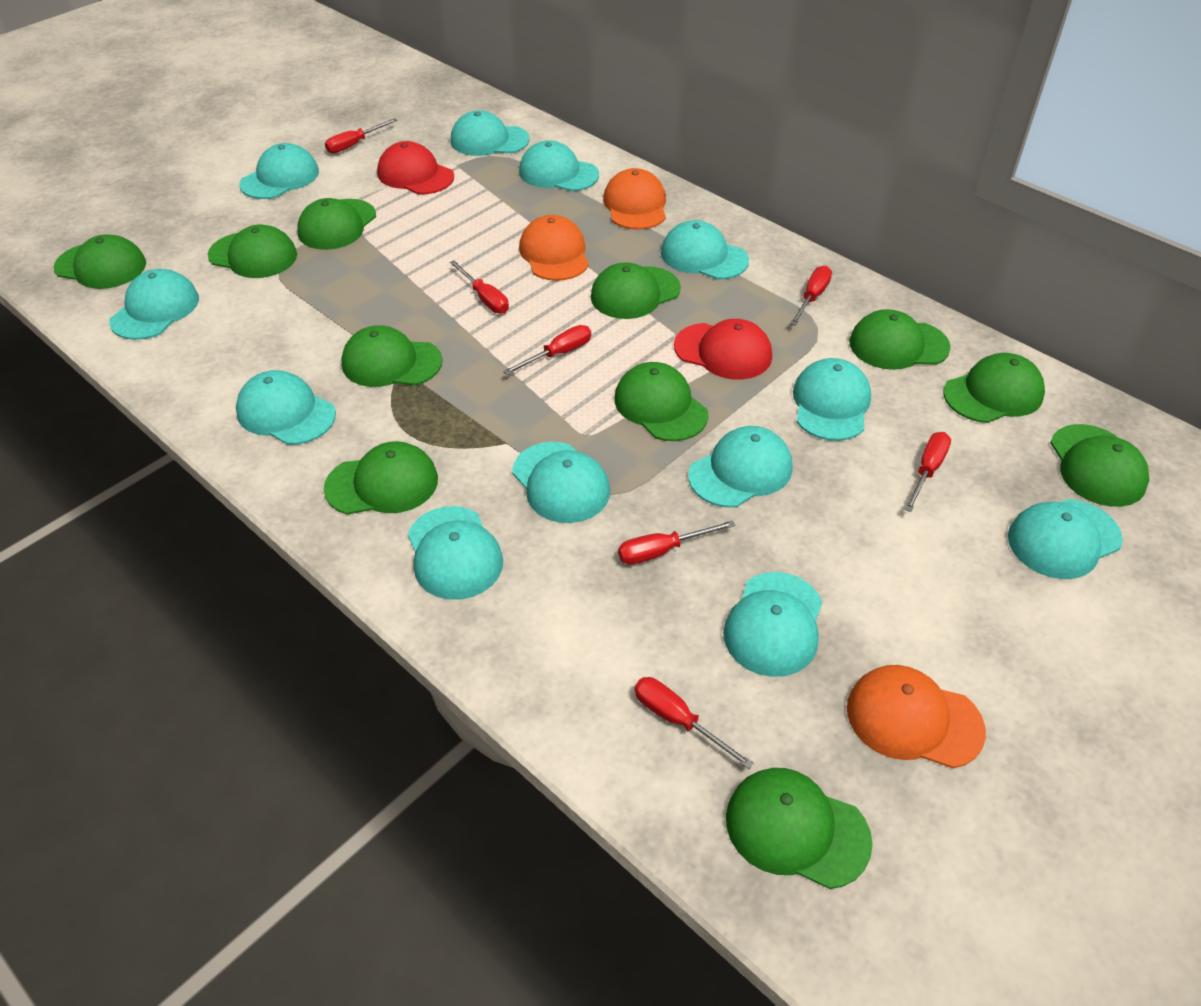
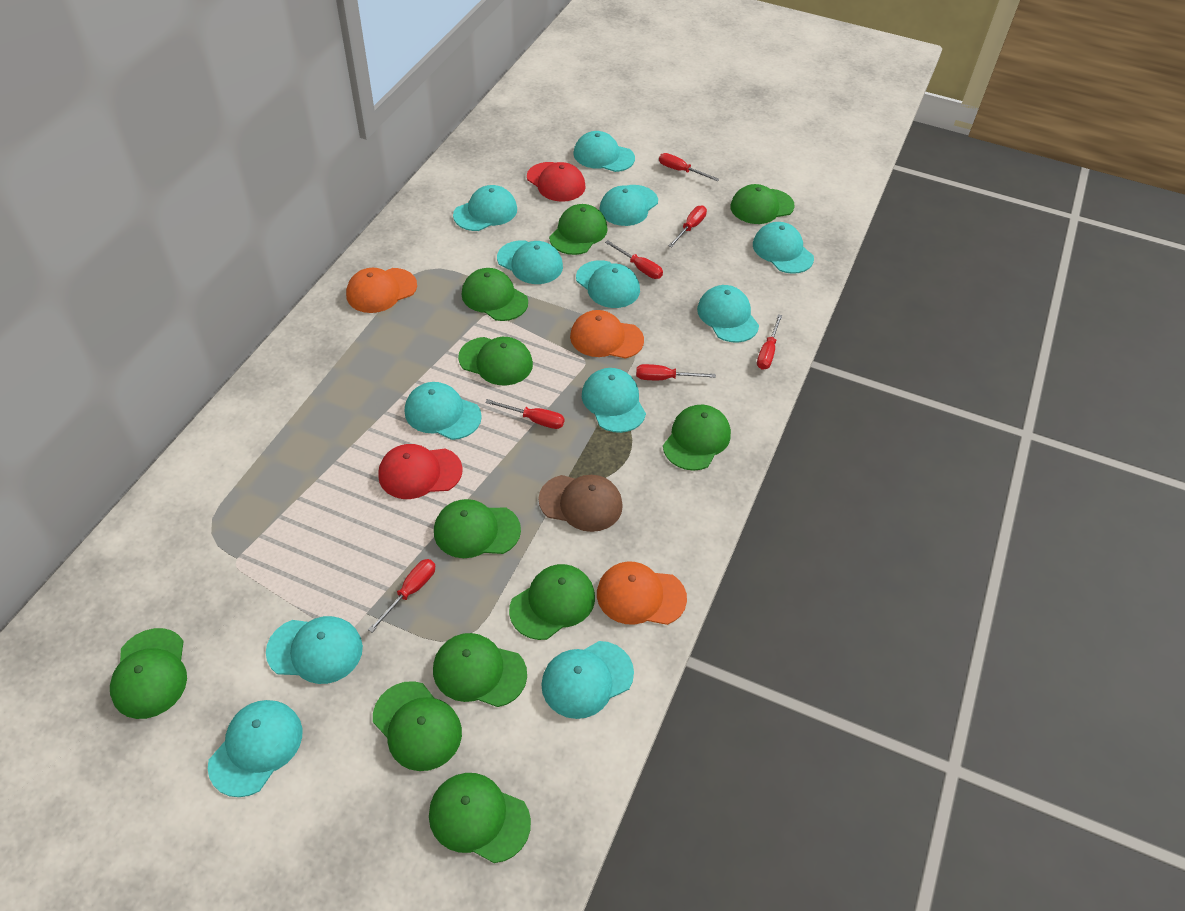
brown cap: 0 -> 1

